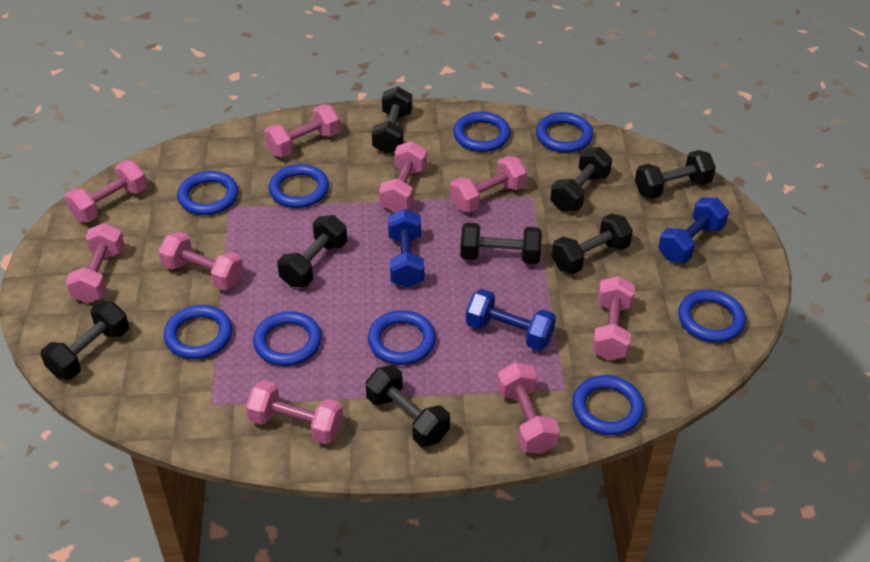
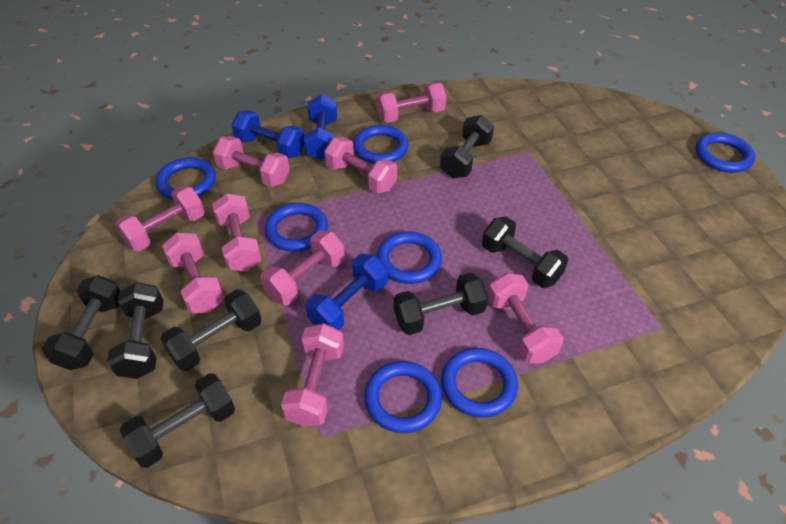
black dumbbell: 8 -> 7
blue ring: 9 -> 7

